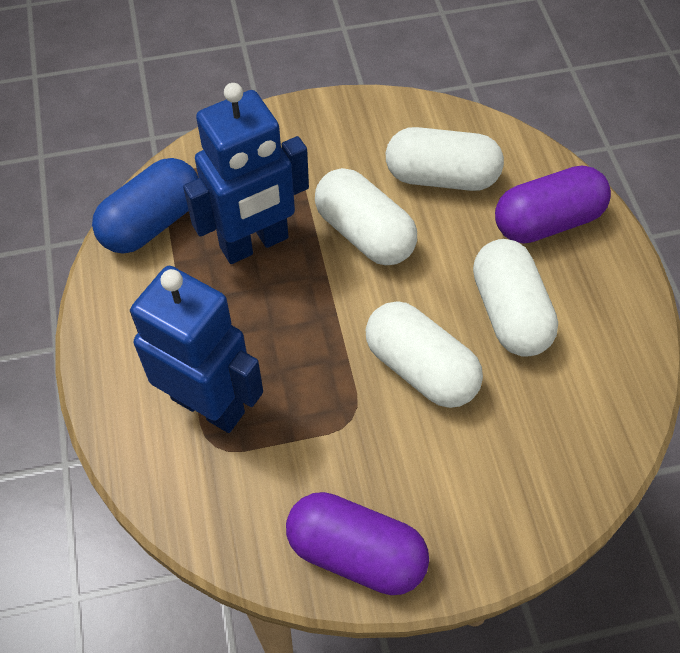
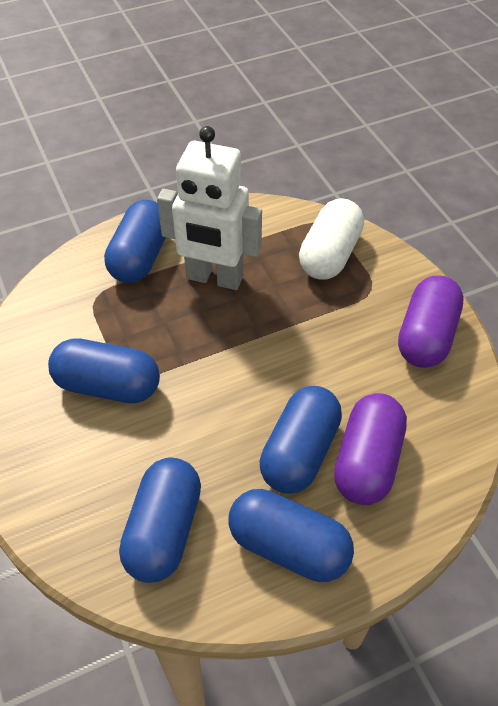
blue capsule: 1 -> 5
blue robot: 2 -> 0
white capsule: 4 -> 1
white robot: 0 -> 1

